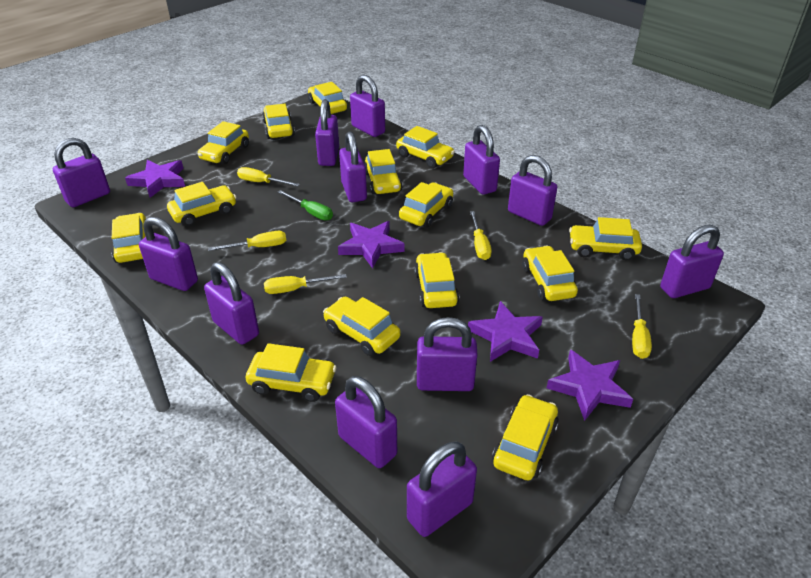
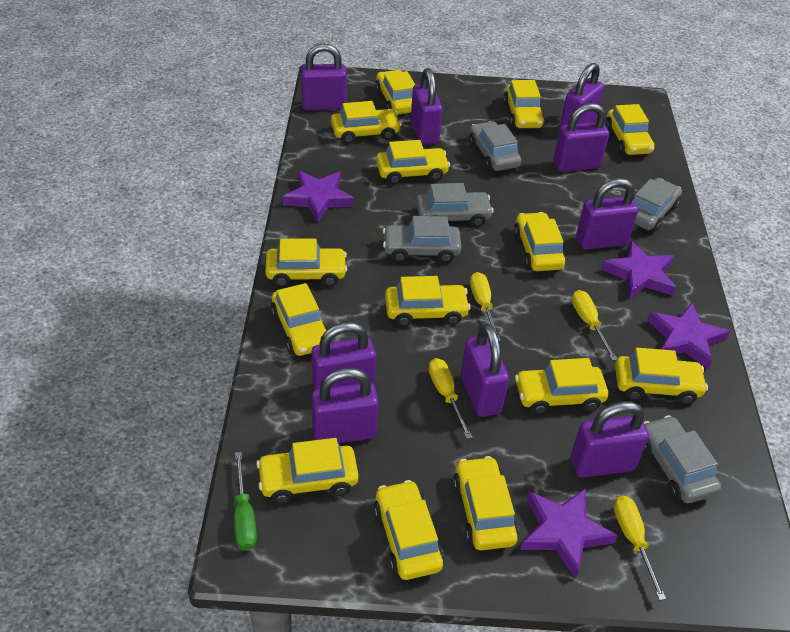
grey car: 0 -> 5
purple padlock: 12 -> 9
yellow screwdriver: 5 -> 4

